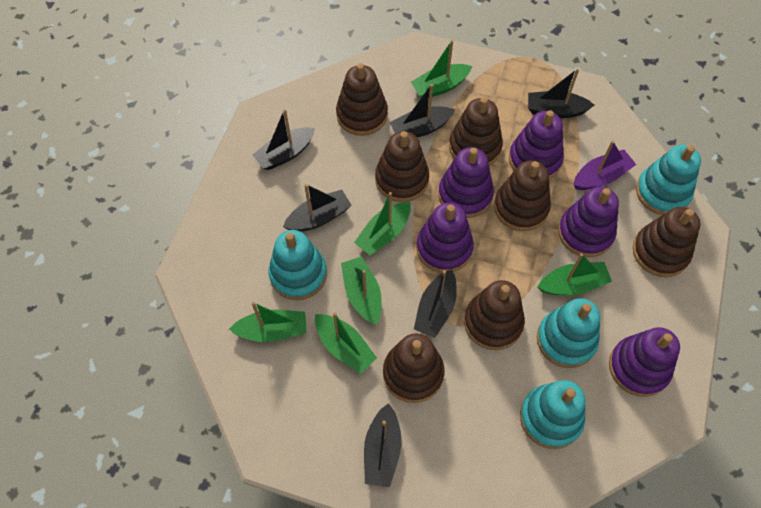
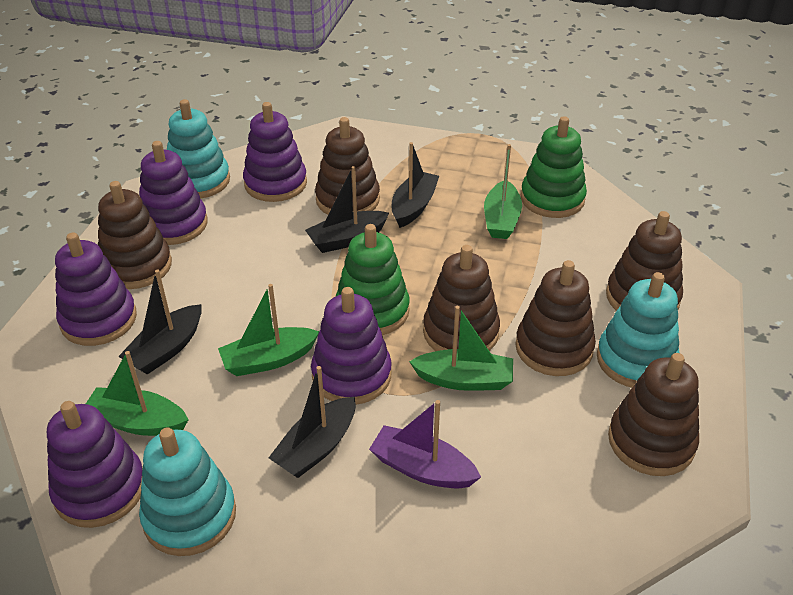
black boat: 6 -> 4
brown stacking toy: 7 -> 6
green boat: 6 -> 4
green stacking toy: 0 -> 2
turquoise stacking toy: 4 -> 3

